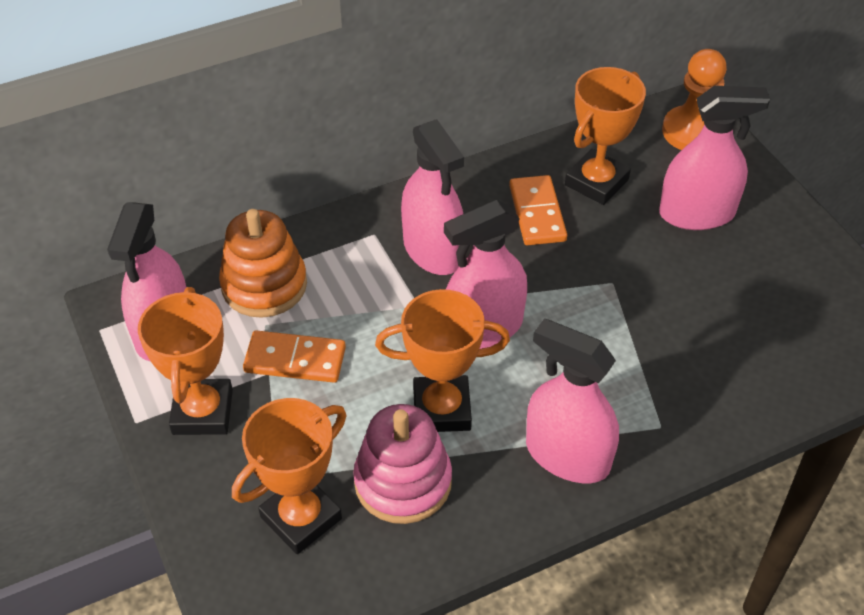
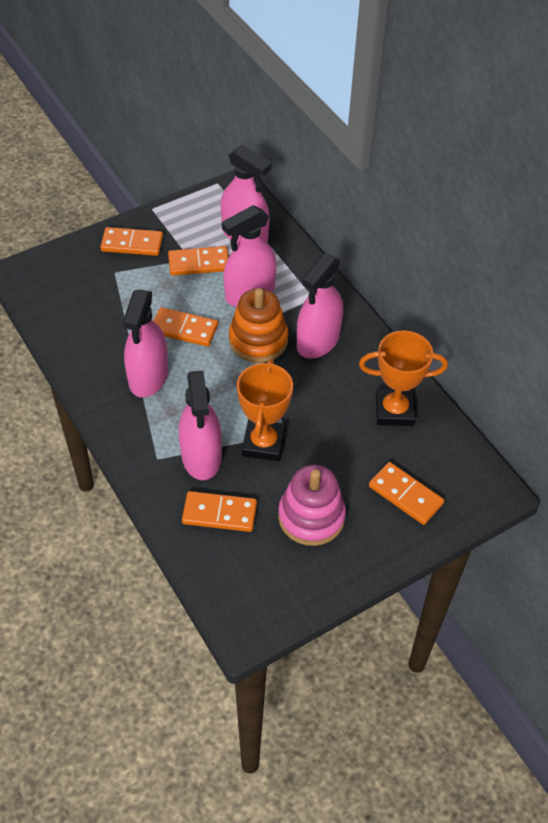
orange domino: 2 -> 5
orange pawn: 1 -> 0
orange trophy: 4 -> 2

